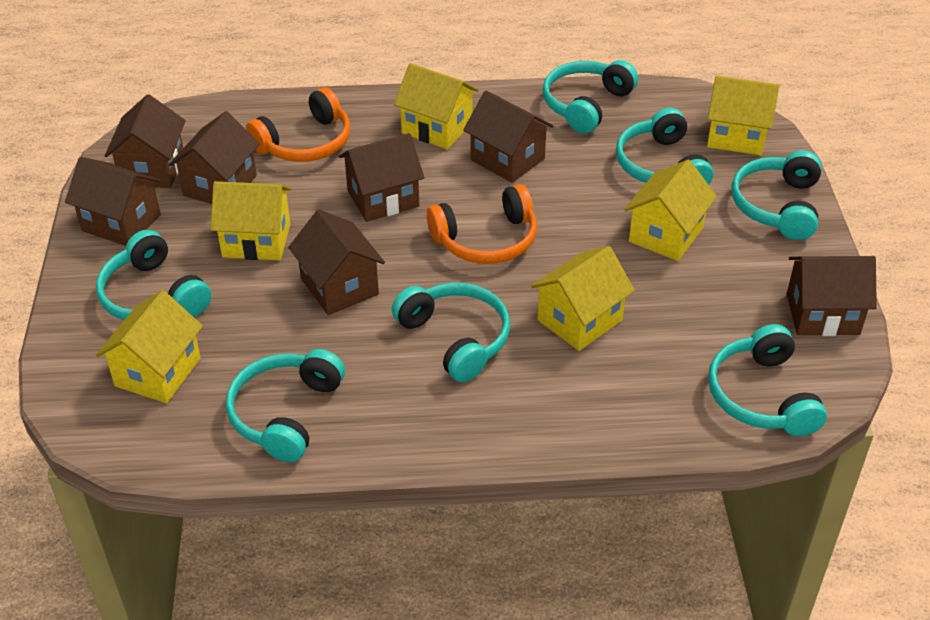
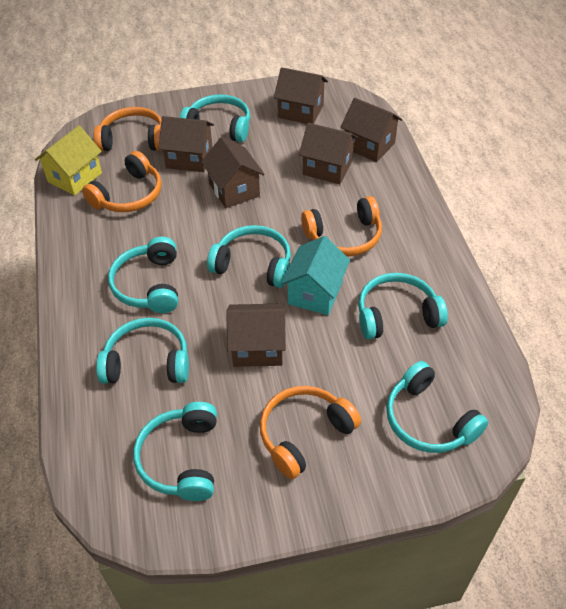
brown house: 7 -> 6
orange headphones: 2 -> 4
turquoise house: 0 -> 1
yellow house: 6 -> 1

